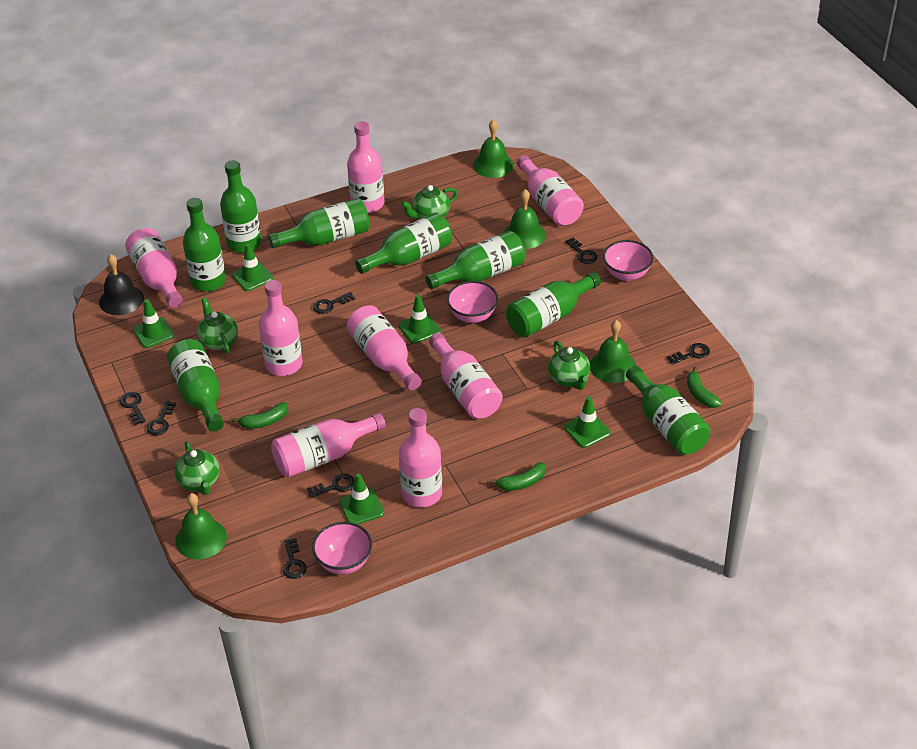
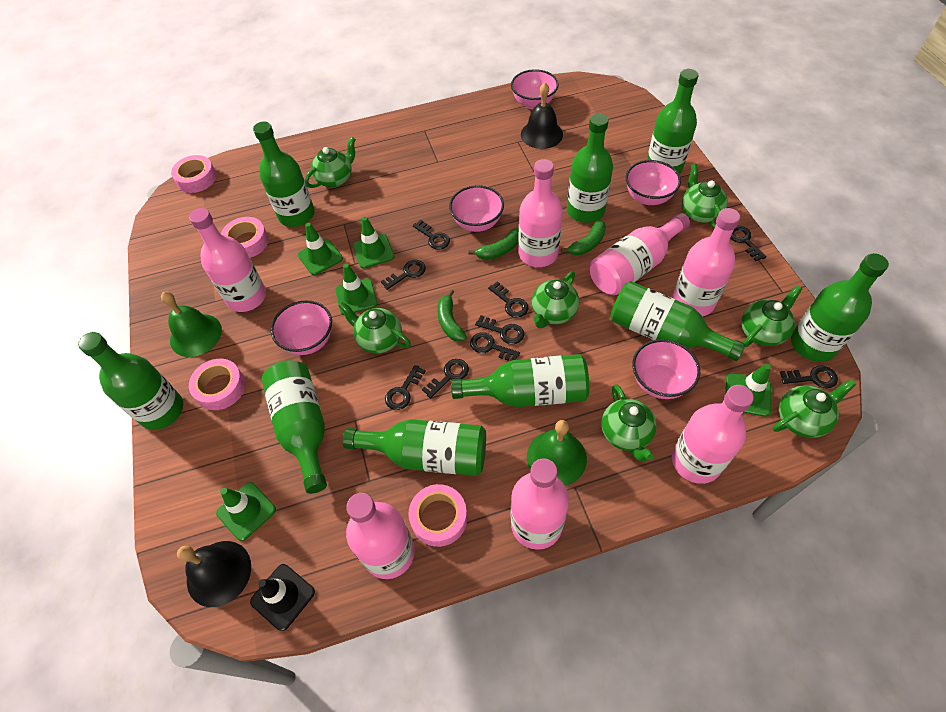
black bell: 1 -> 2
black key: 7 -> 9
black traffic cone: 0 -> 1
green bell: 4 -> 2
green bottle: 8 -> 9
green teapot: 4 -> 7
pink bottle: 8 -> 7
pink bowl: 3 -> 5
pink tape: 0 -> 4

